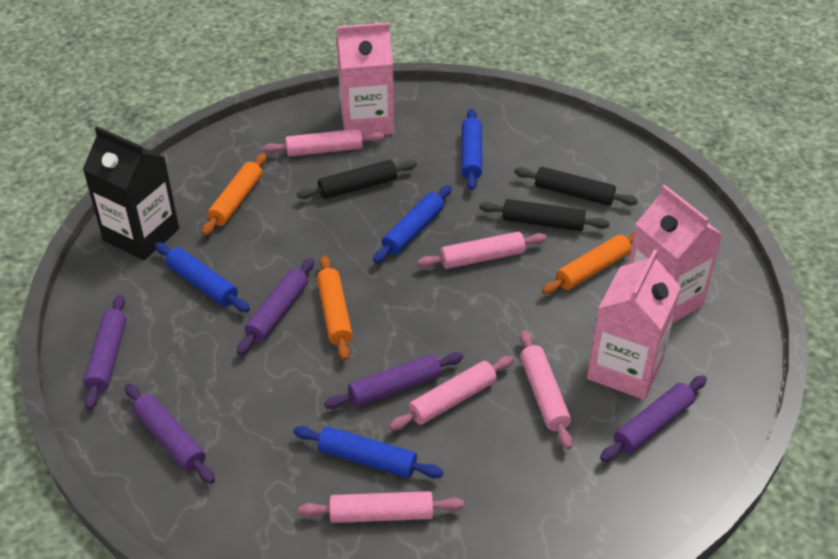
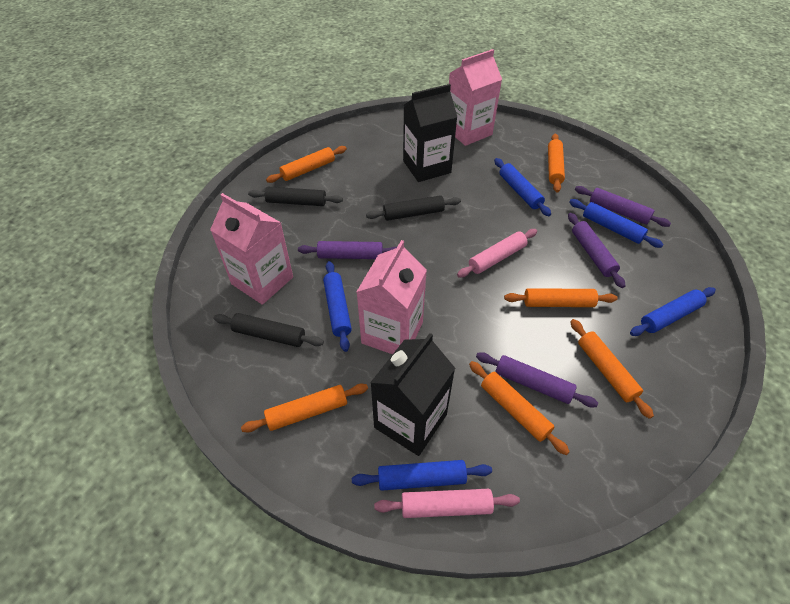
black carton: 1 -> 2
blue rolling pin: 4 -> 5
orange rolling pin: 3 -> 6
pink rolling pin: 5 -> 2
purple rolling pin: 5 -> 4

